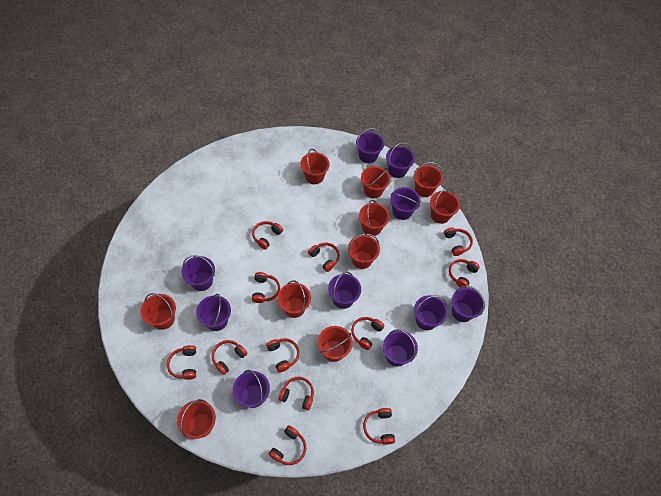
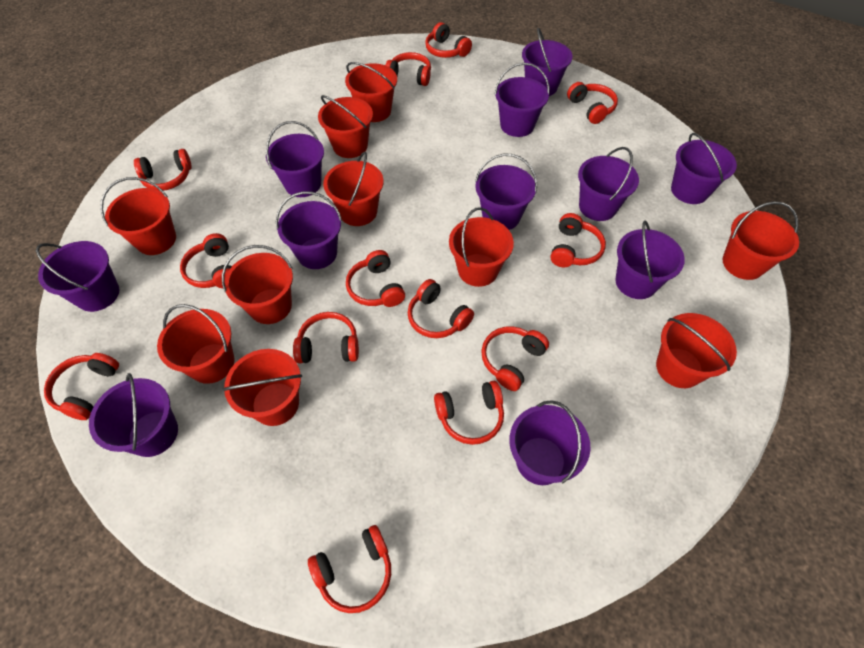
purple bucket: 10 -> 11
red headphones: 12 -> 13

